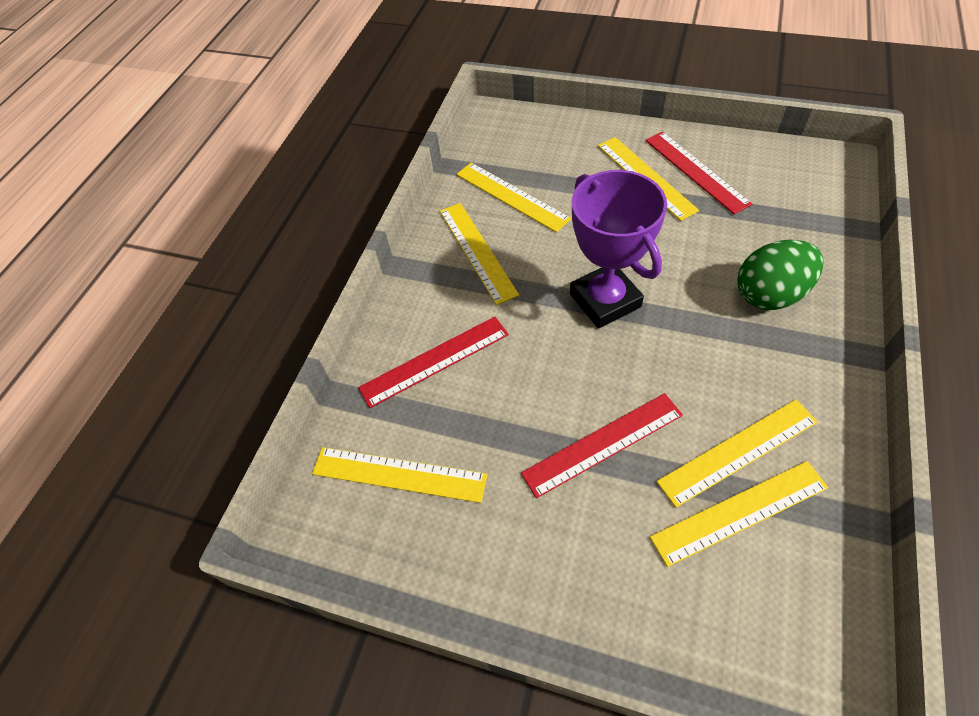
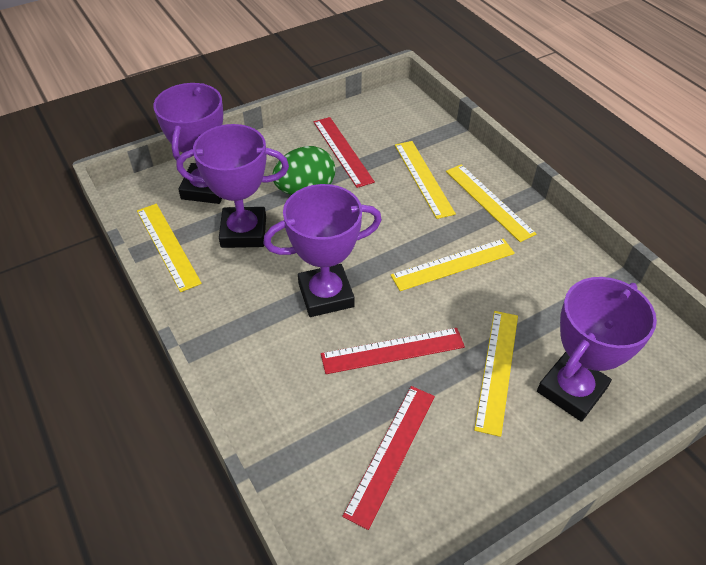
purple trophy: 1 -> 4
yellow ruler: 6 -> 5

